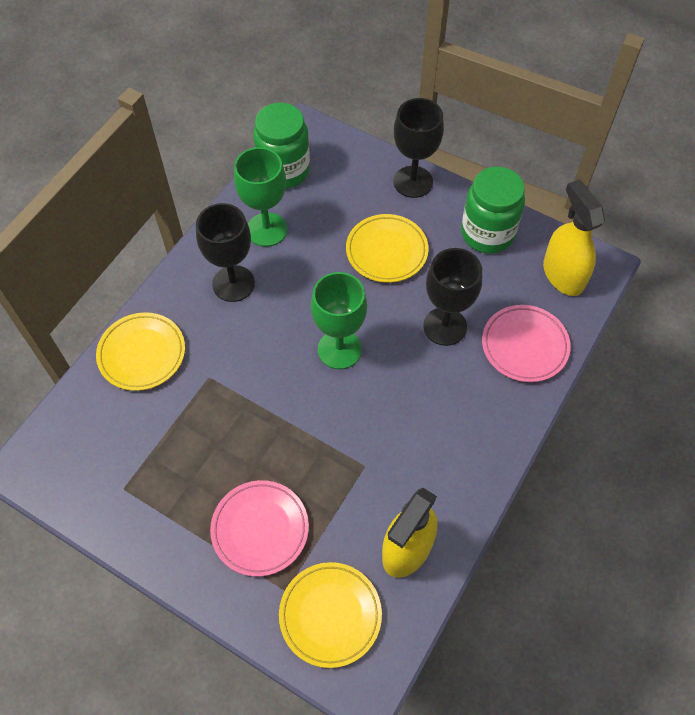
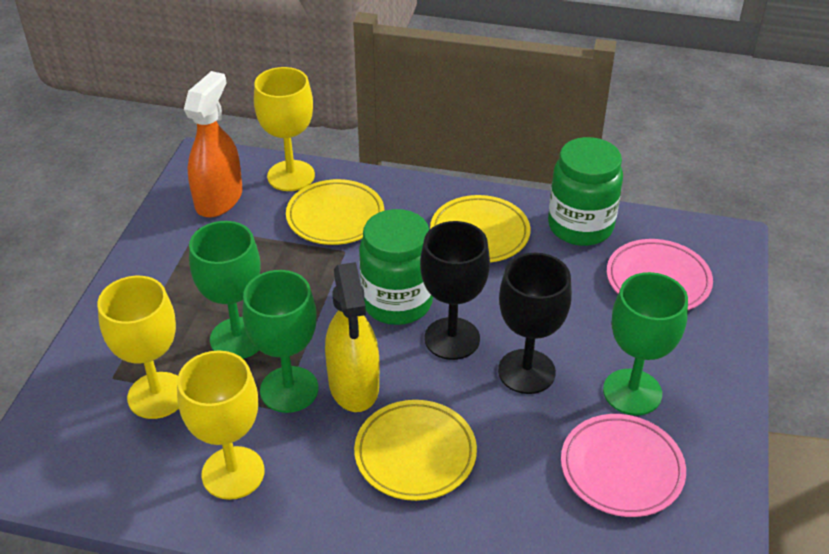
black goblet: 3 -> 2
green goblet: 2 -> 3
orange spray bottle: 0 -> 1
yellow goblet: 0 -> 3
yellow spray bottle: 2 -> 1

